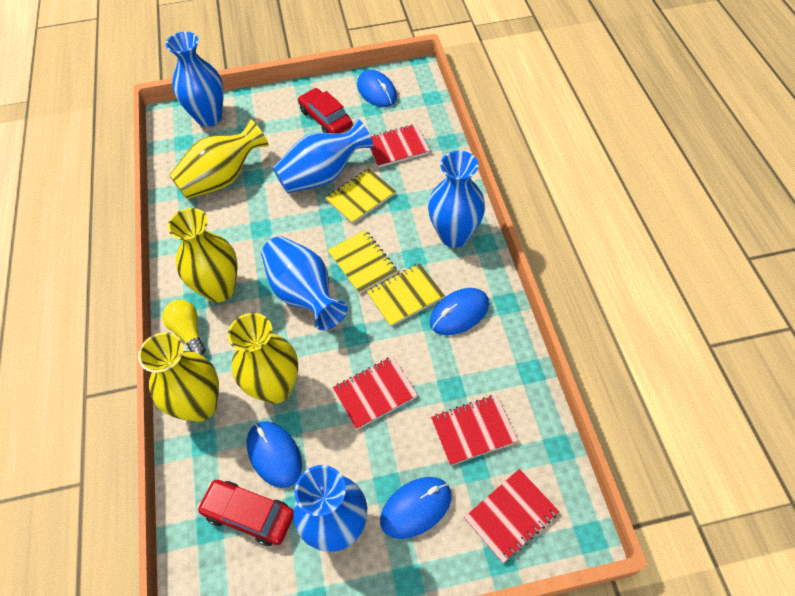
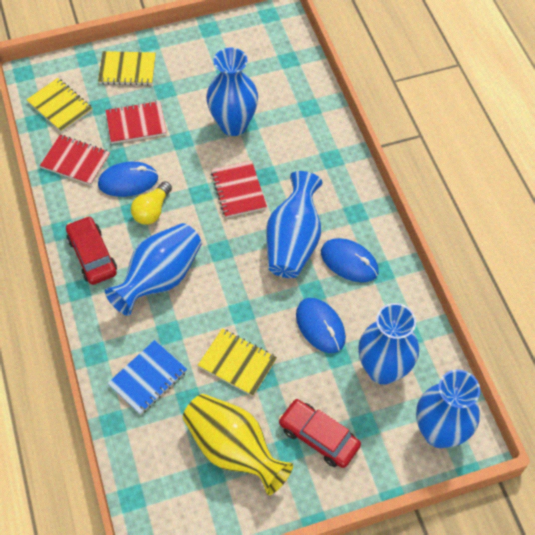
blue mouse: 4 -> 3
blue notebook: 0 -> 1
red notebook: 4 -> 3
yellow vase: 4 -> 1

